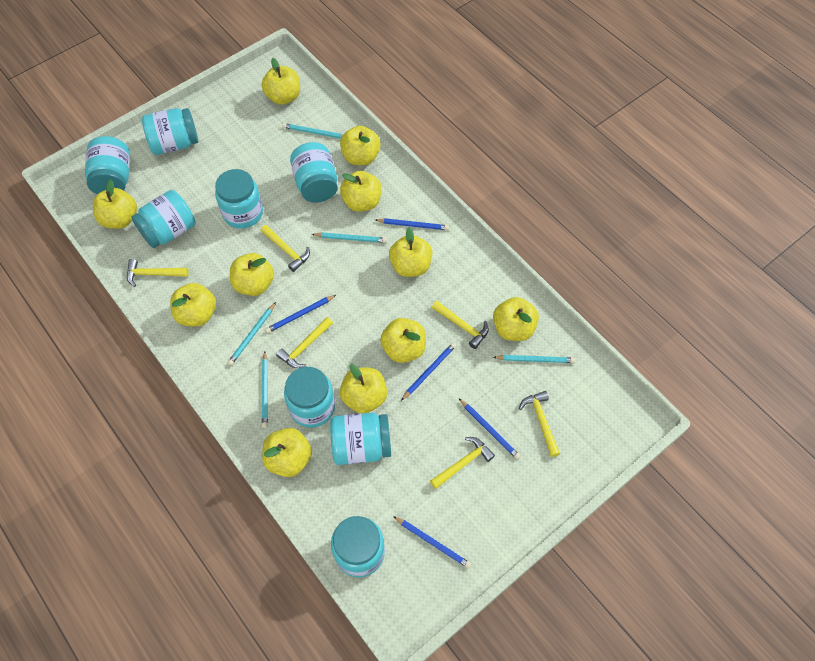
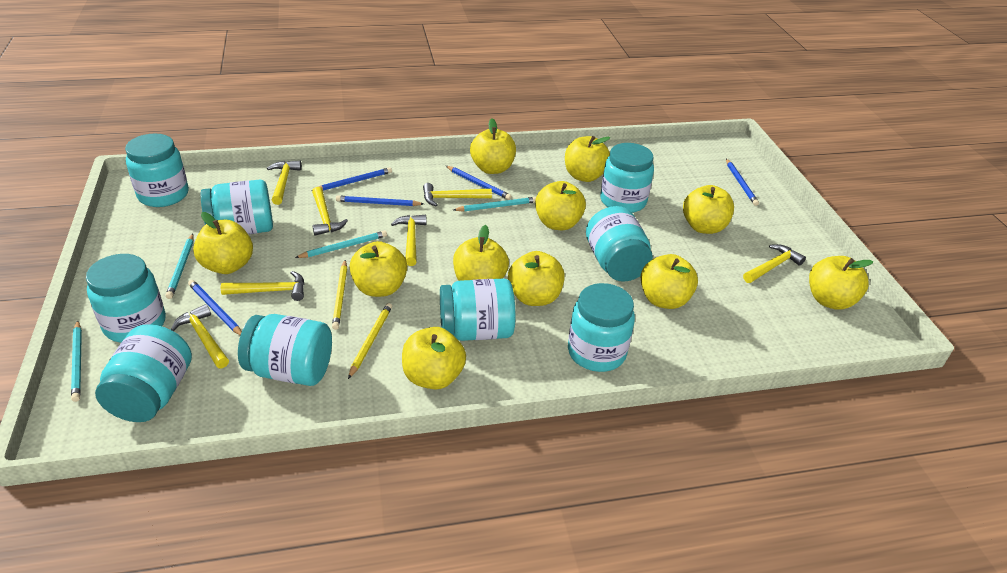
turquoise jar: 8 -> 9
turquoise pencil: 5 -> 4
yellow hammer: 6 -> 7
yellow pencil: 0 -> 2

